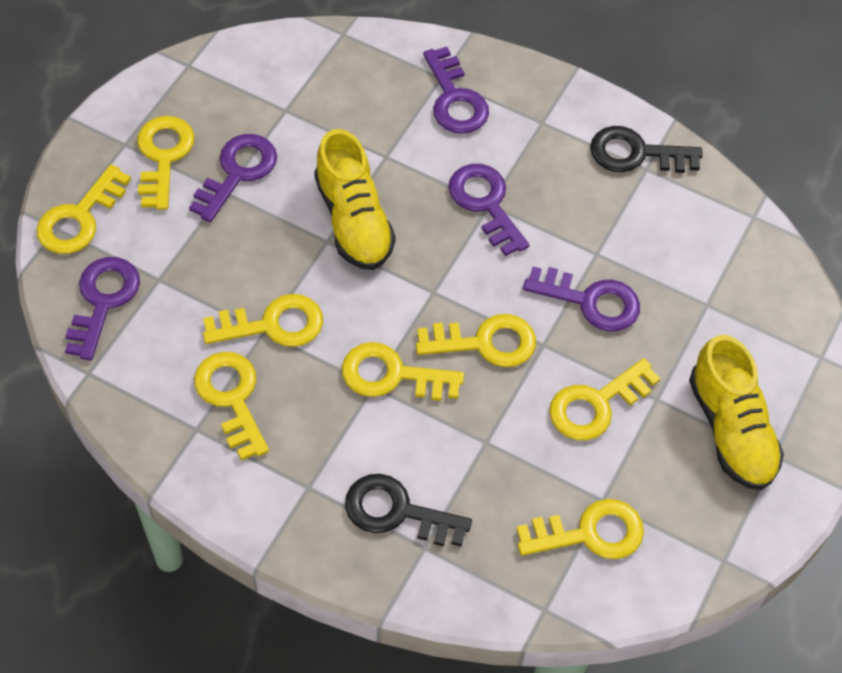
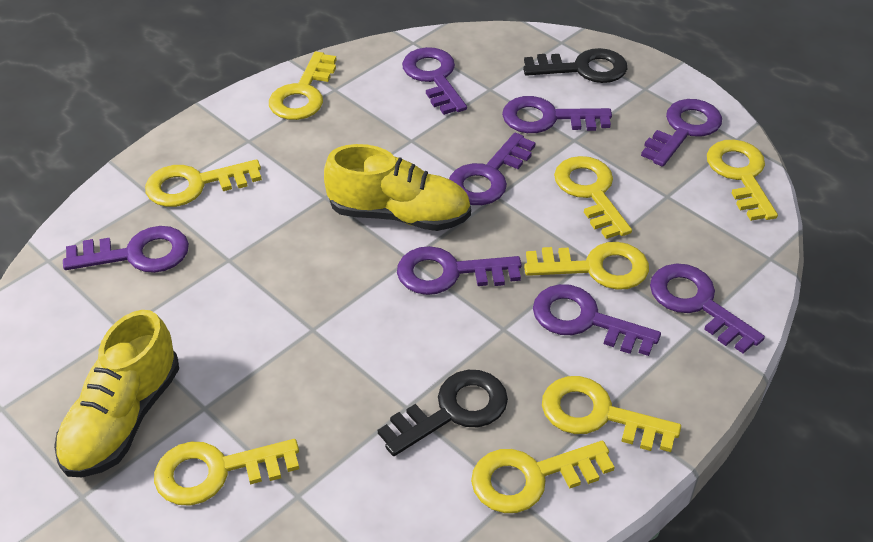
purple key: 5 -> 8

